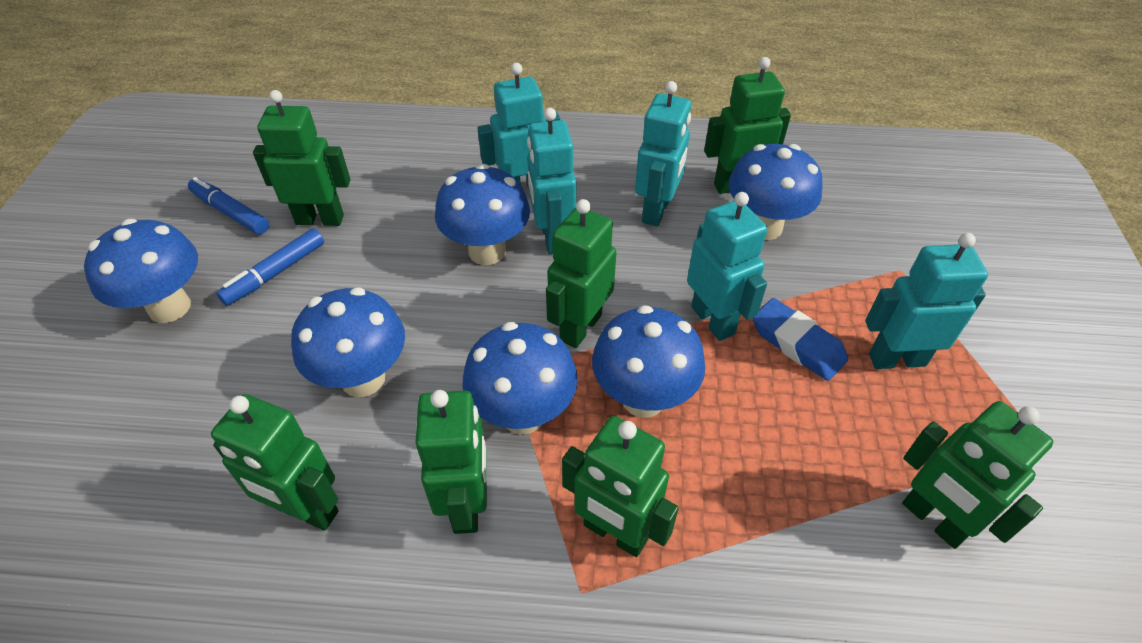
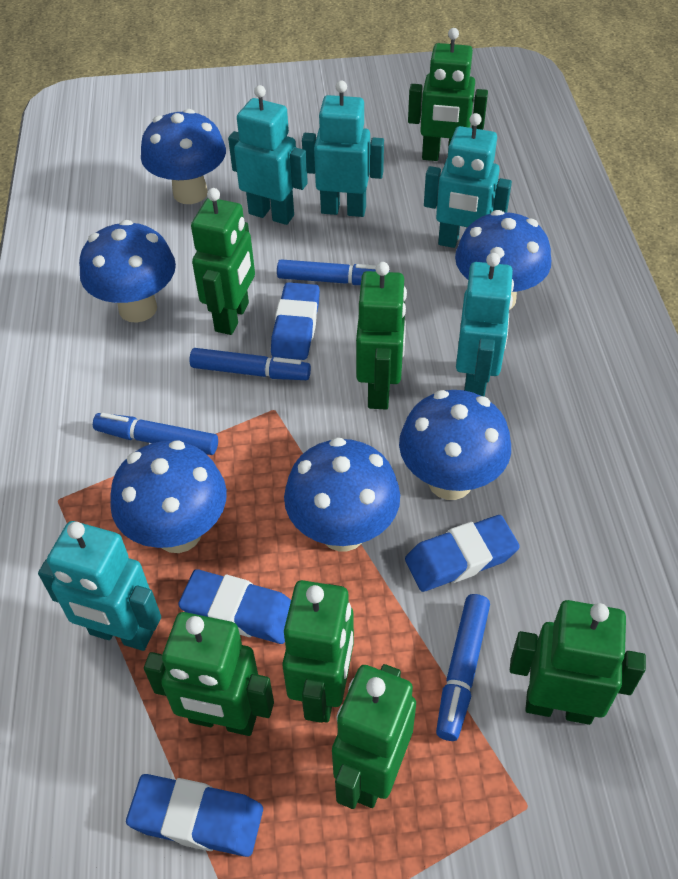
blue eraser: 1 -> 4
blue marker: 2 -> 4

